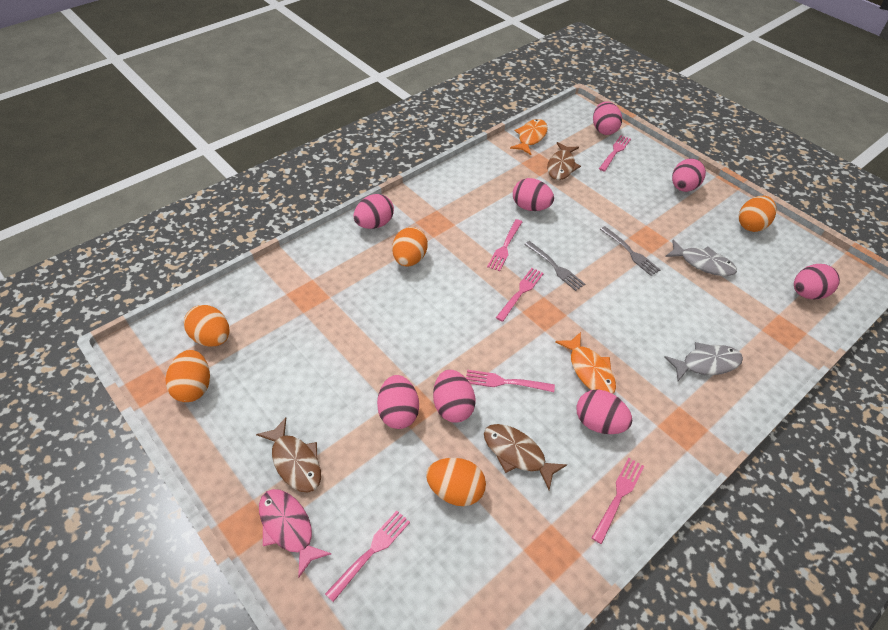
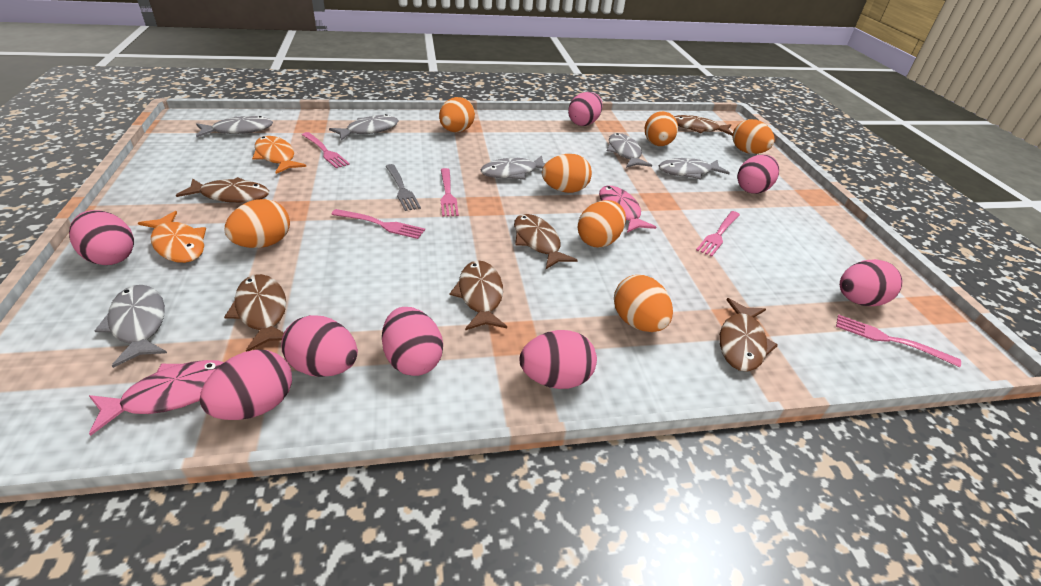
brown fish: 3 -> 6
grey fish: 2 -> 6
grey fork: 2 -> 1
orange egg: 5 -> 7
pink fish: 1 -> 2
pink fork: 6 -> 5

